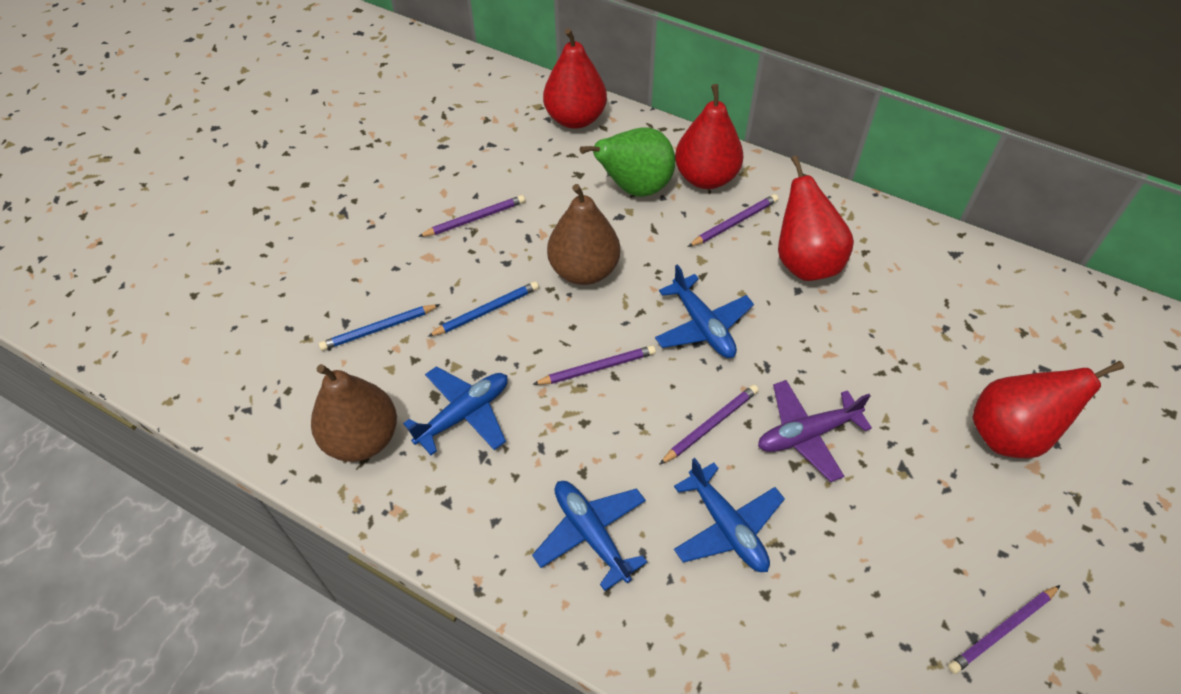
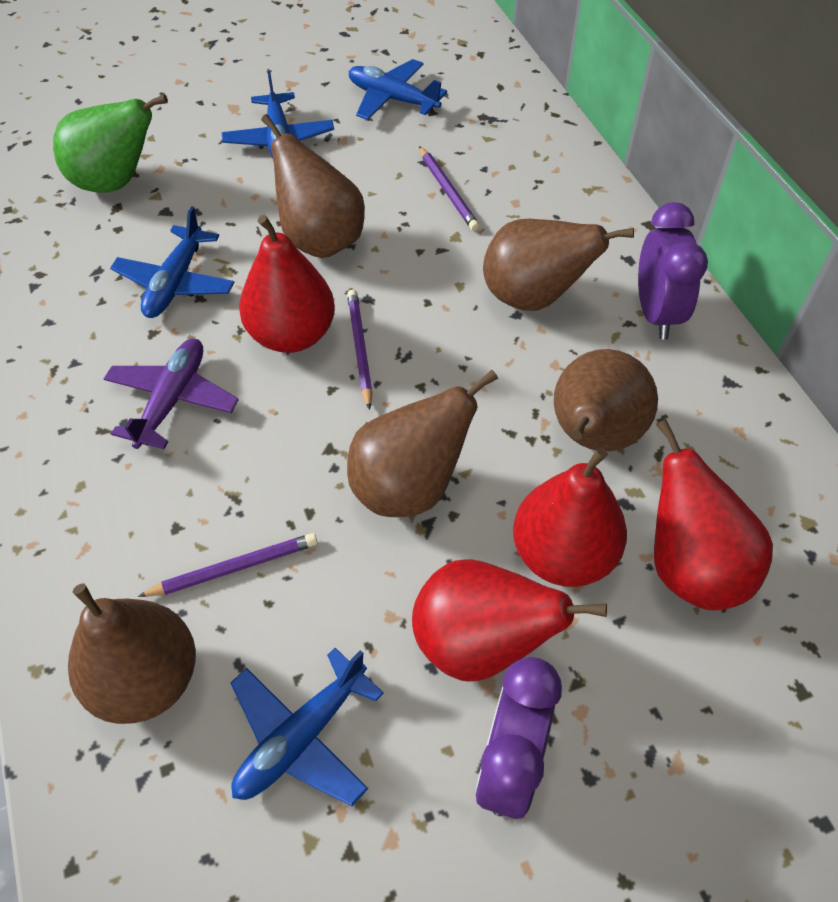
blue pencil: 2 -> 0
brown pear: 2 -> 5
purple clock: 0 -> 2
purple pencil: 5 -> 3

